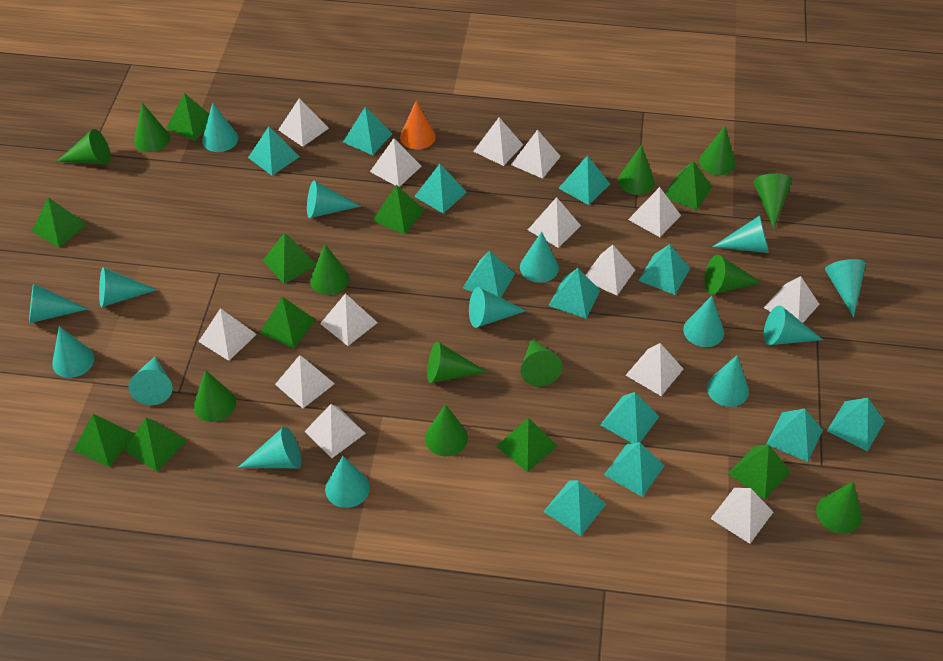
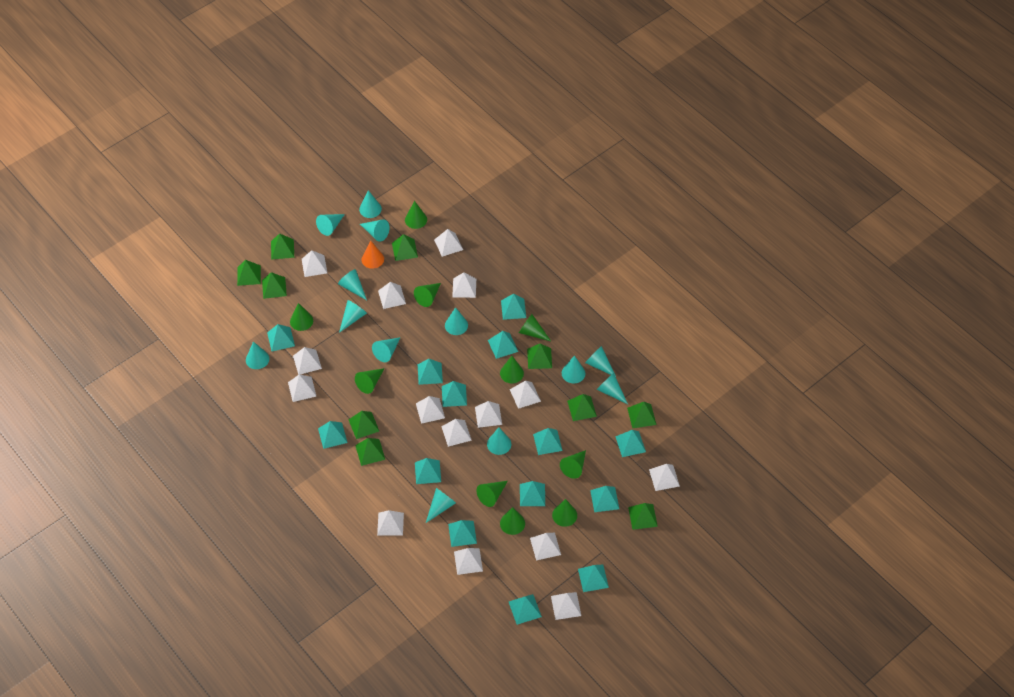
green cone: 12 -> 10
turquoise cone: 15 -> 13
turquoise pyramid: 12 -> 14
white pyramid: 14 -> 15

